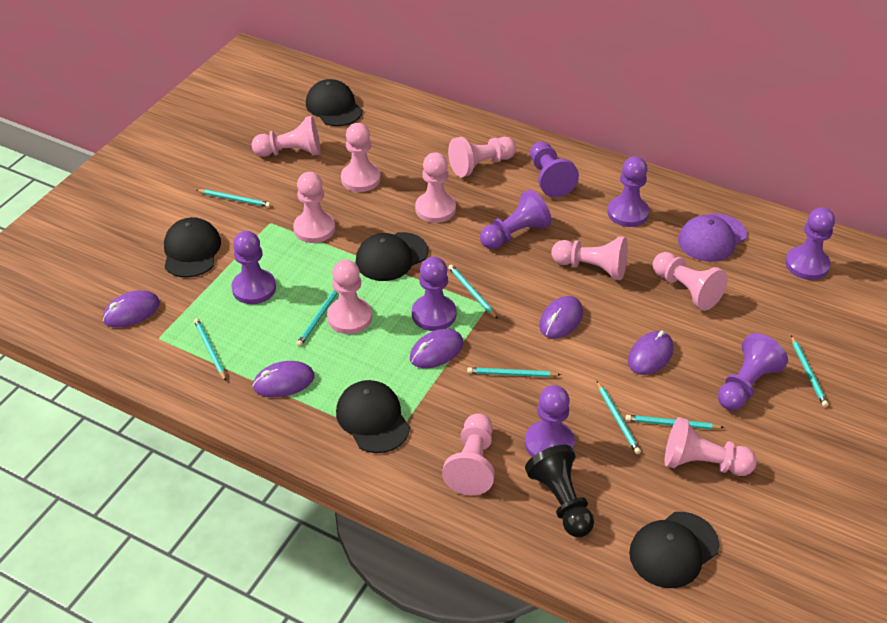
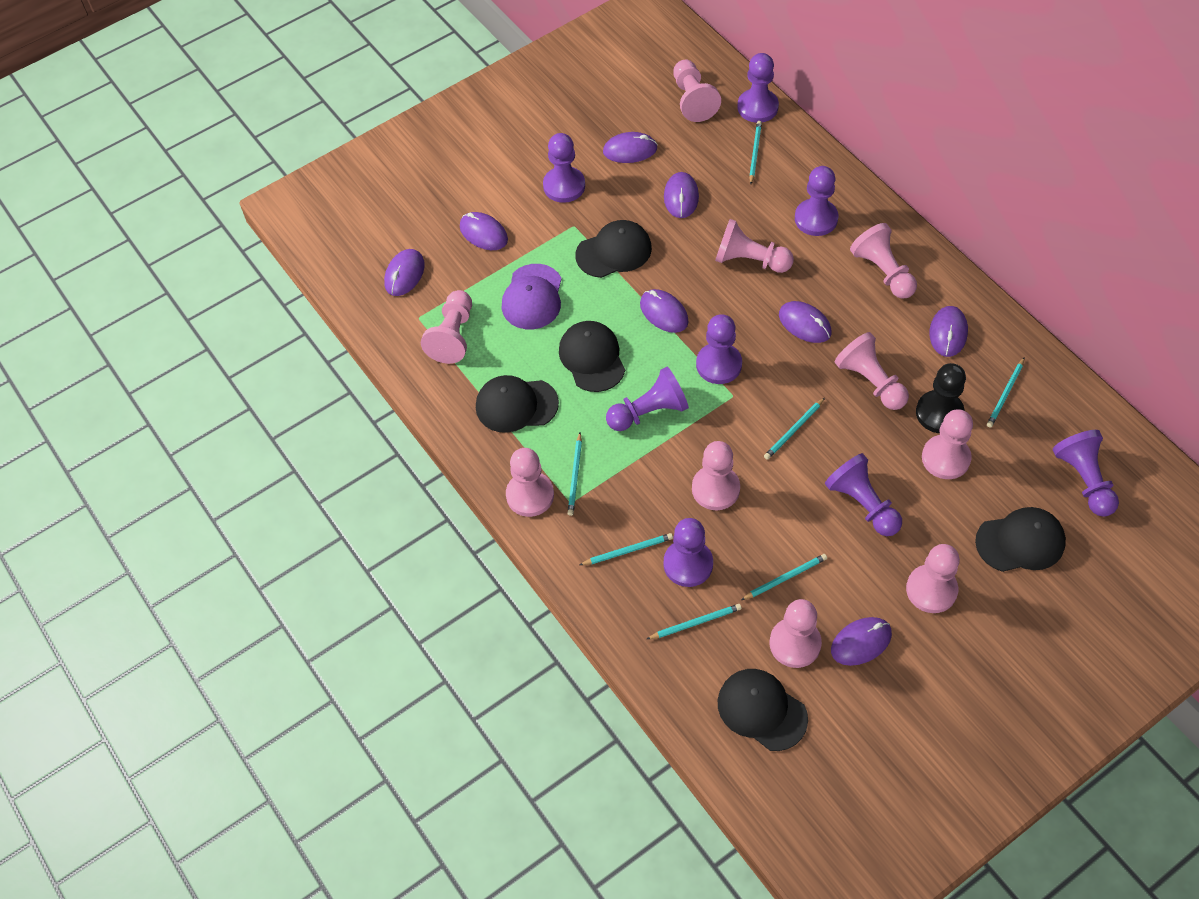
purple mouse: 5 -> 8
turquoise pencil: 8 -> 7

